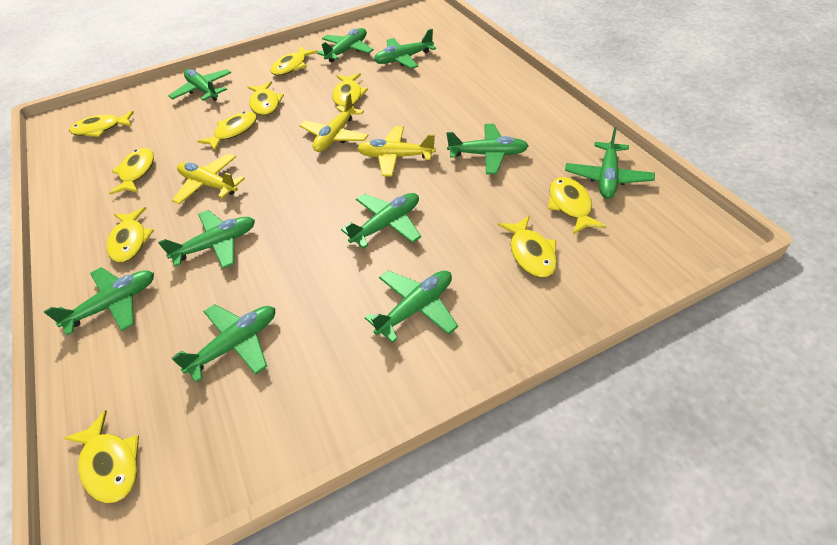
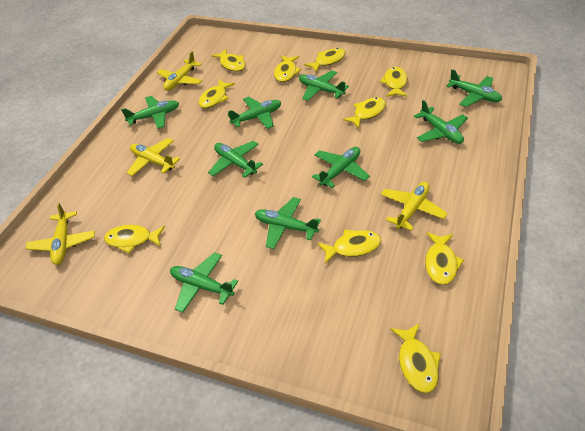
green plane: 10 -> 9
yellow plane: 3 -> 4

